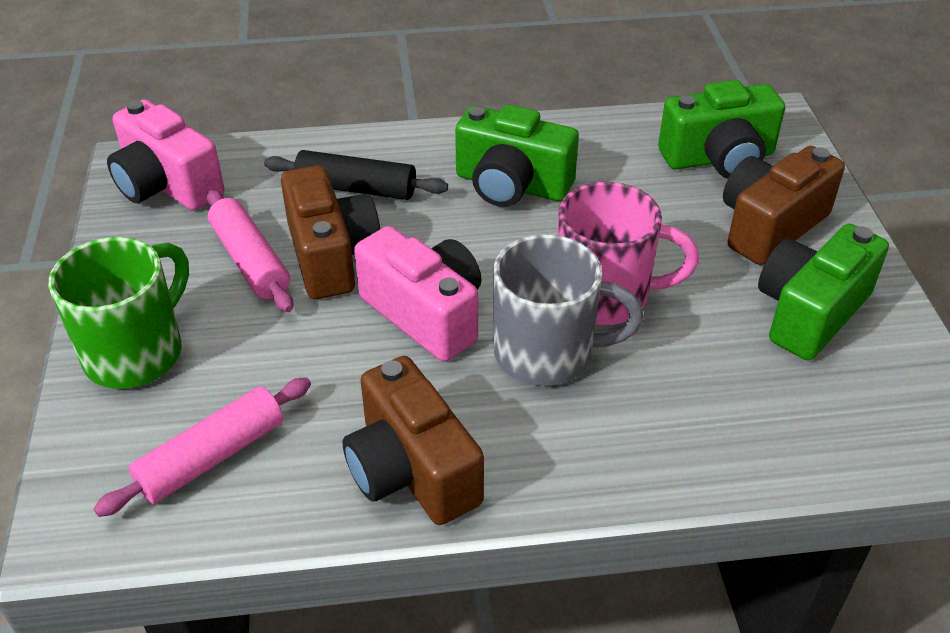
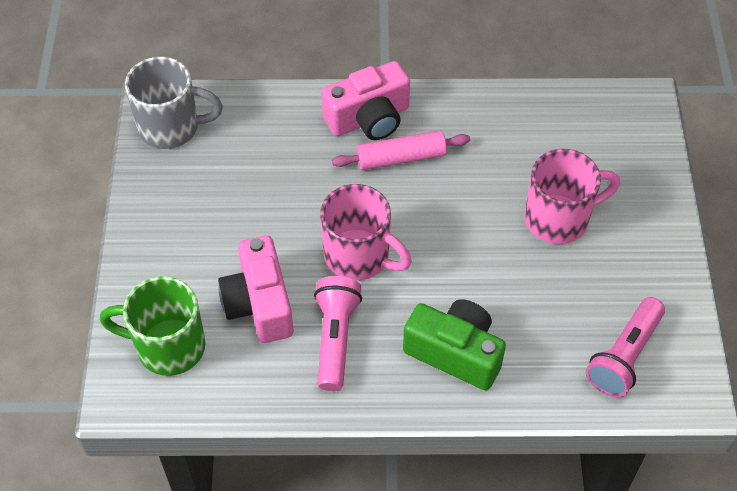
black rolling pin: 1 -> 0
brown camera: 3 -> 0
green camera: 3 -> 1
pink flashlight: 0 -> 2
pink mug: 1 -> 2
pink rolling pin: 2 -> 1

